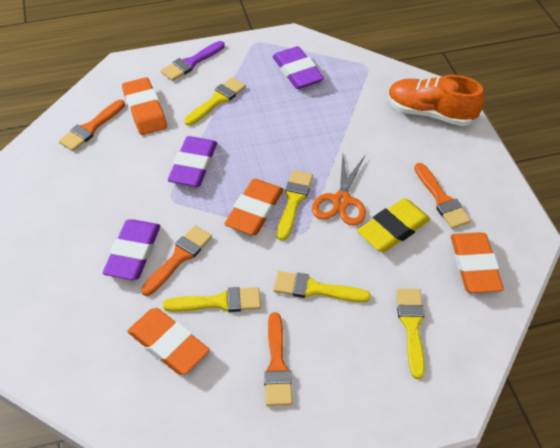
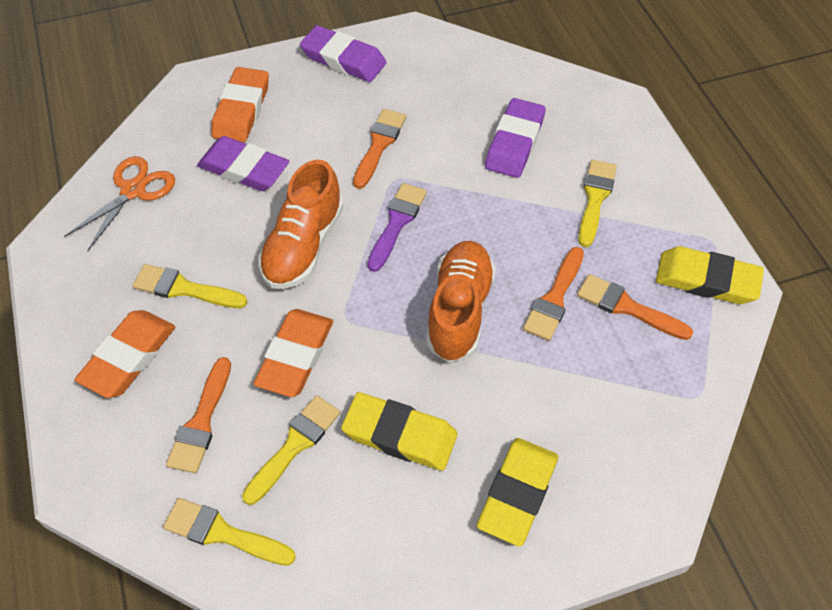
orange eraser: 4 -> 3
orange shoe: 1 -> 2
yellow brush: 5 -> 4
yellow eraser: 1 -> 3

